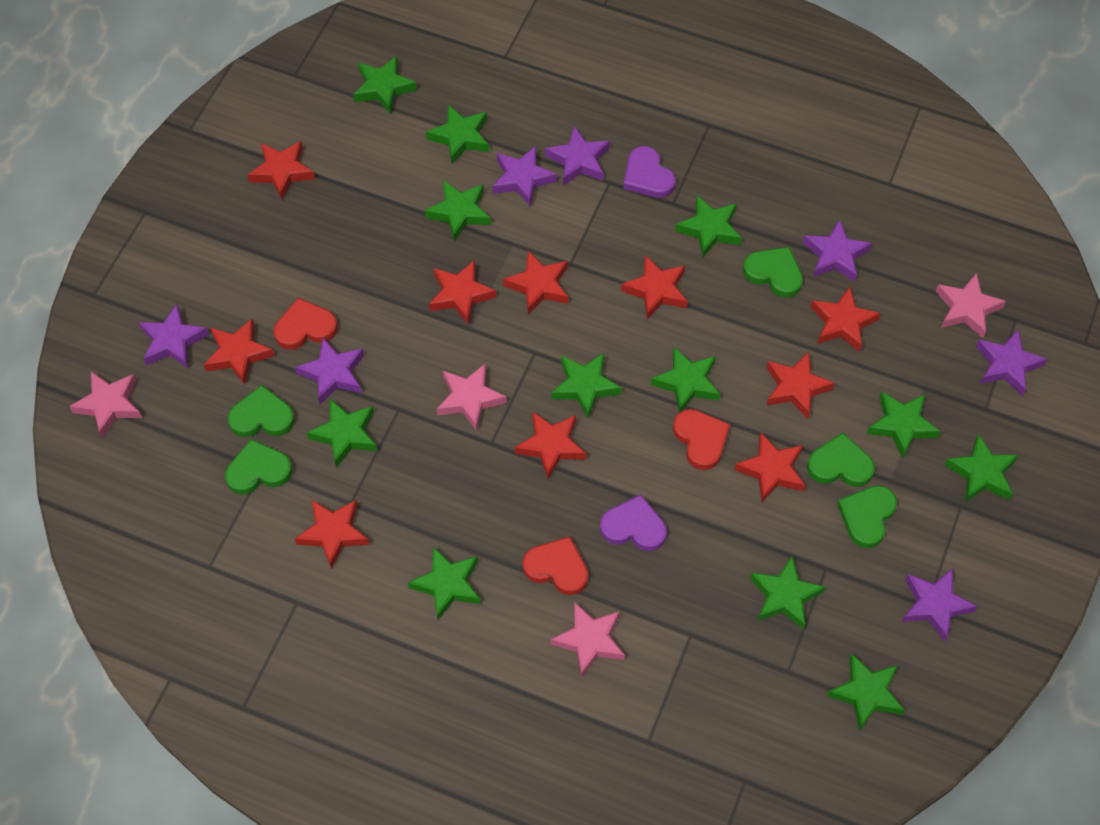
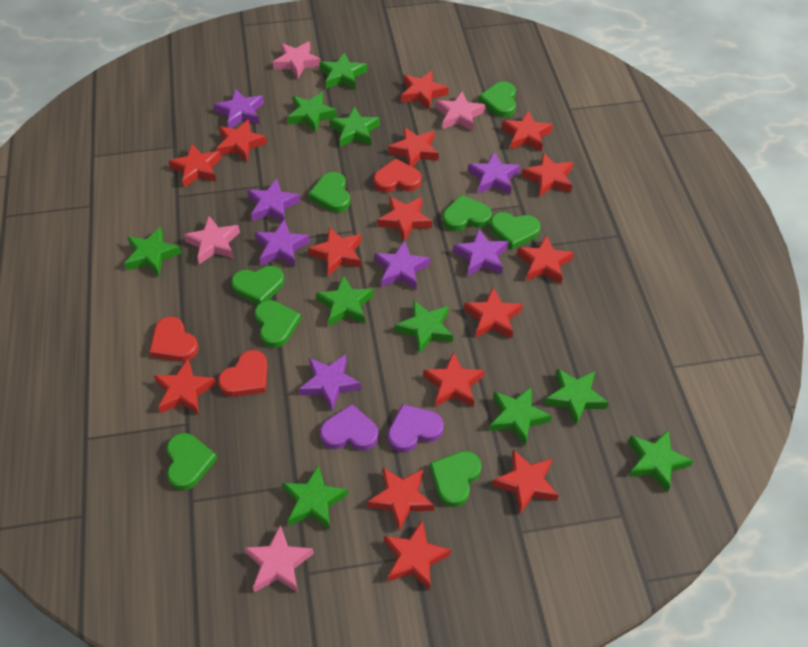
green heart: 5 -> 8
green star: 12 -> 10
red star: 10 -> 15

